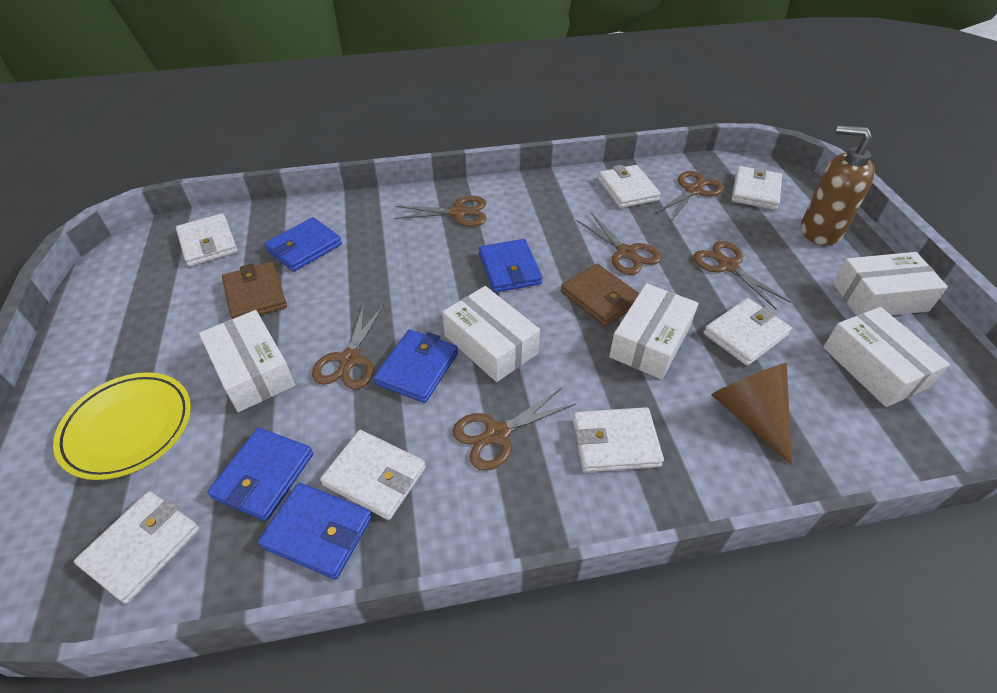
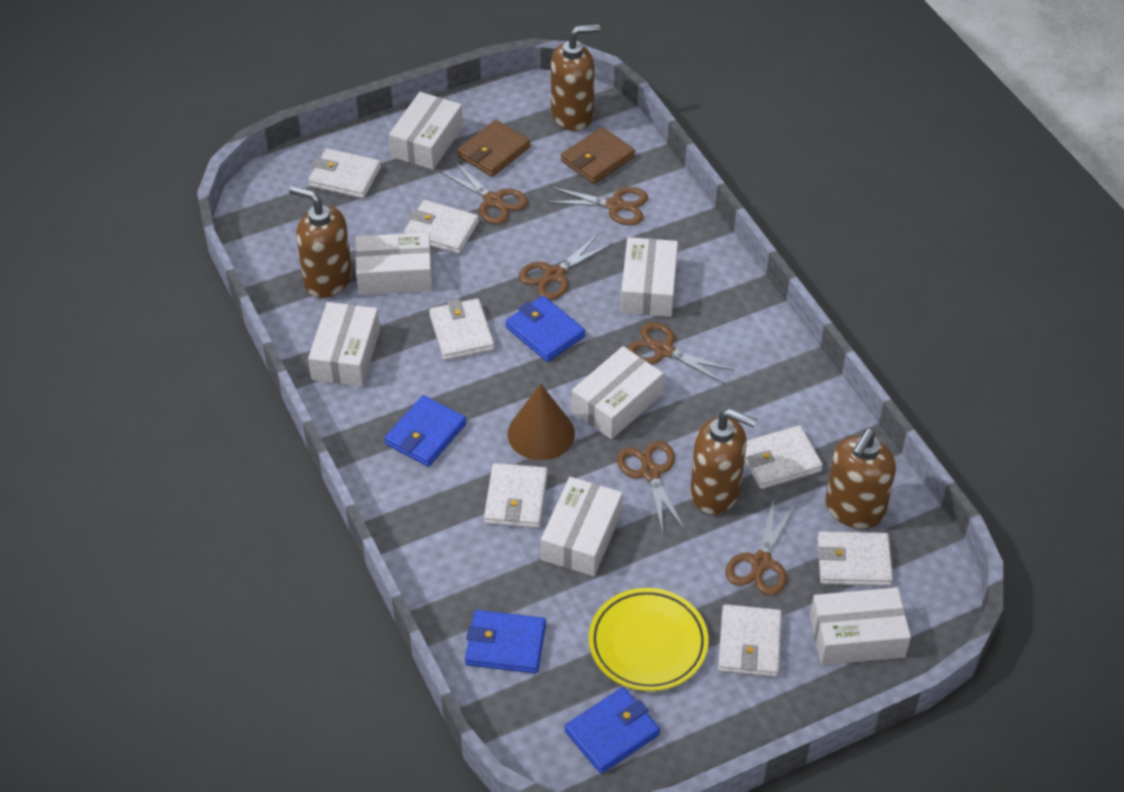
blue wallet: 5 -> 4
brown soap dispenser: 1 -> 4
white box: 5 -> 7

